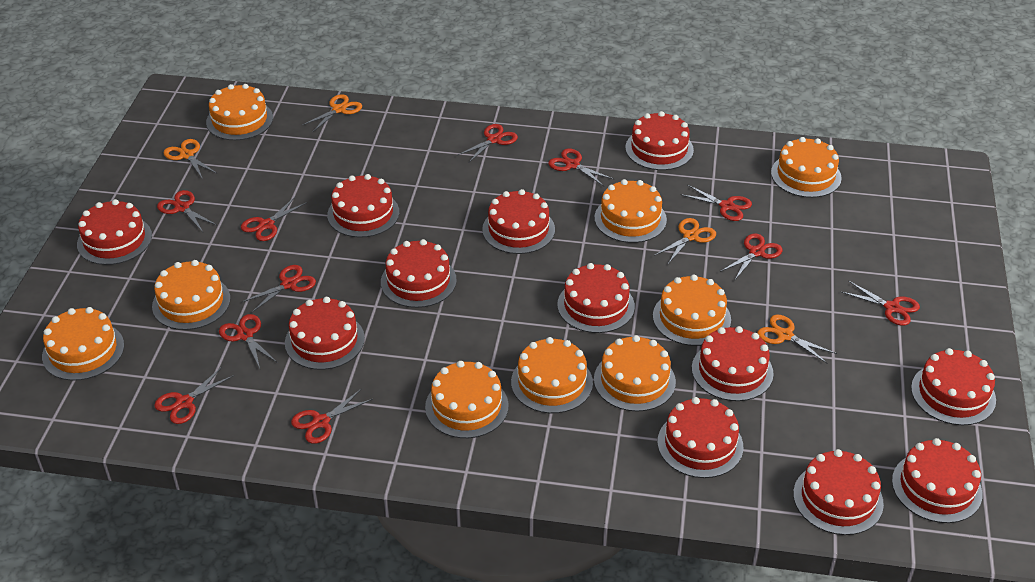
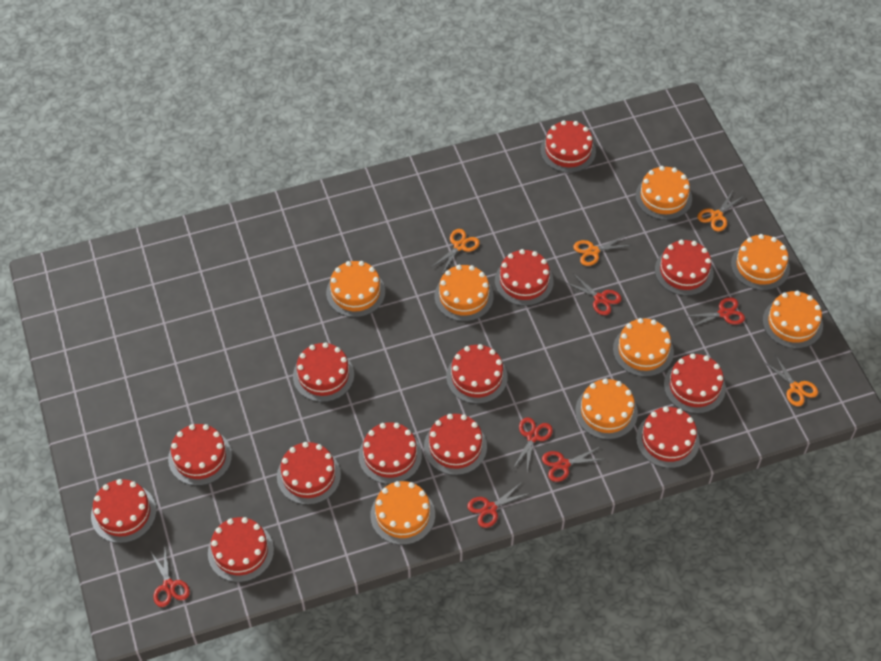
orange cake: 9 -> 8
red cake: 12 -> 13
red scissors: 11 -> 6

